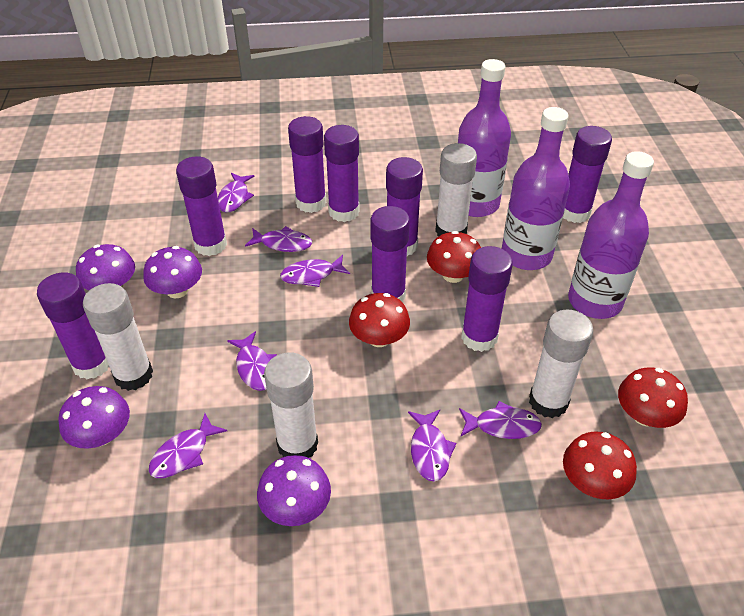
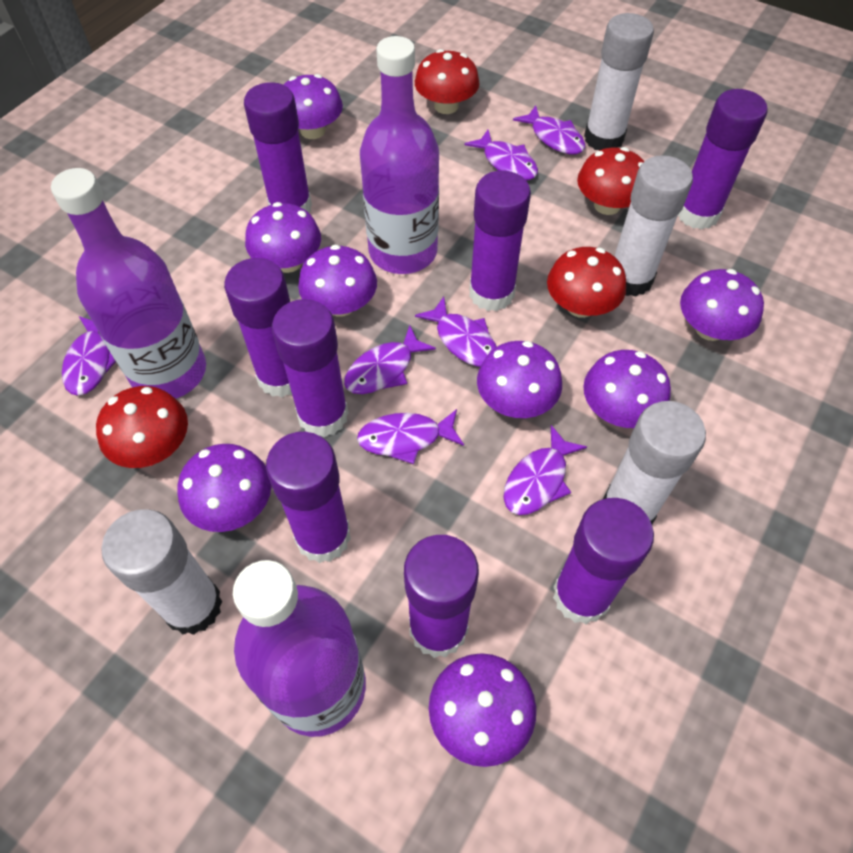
purple mushroom: 4 -> 8

